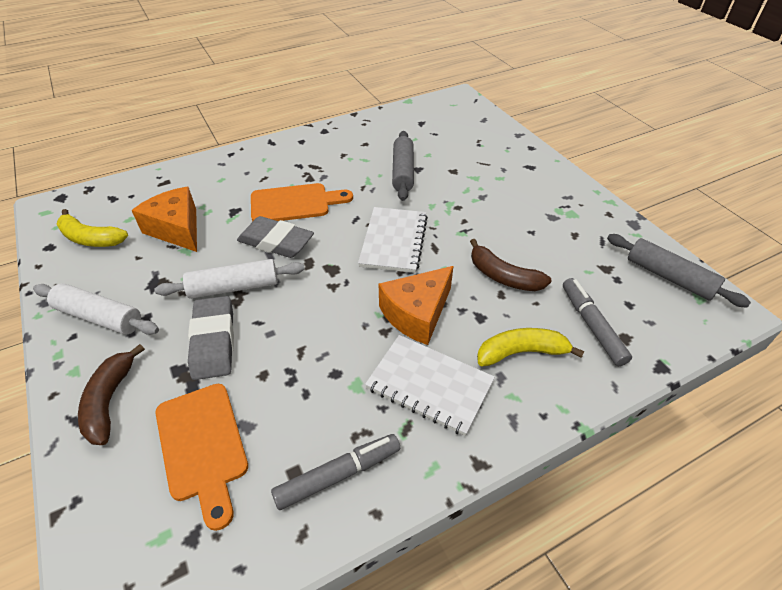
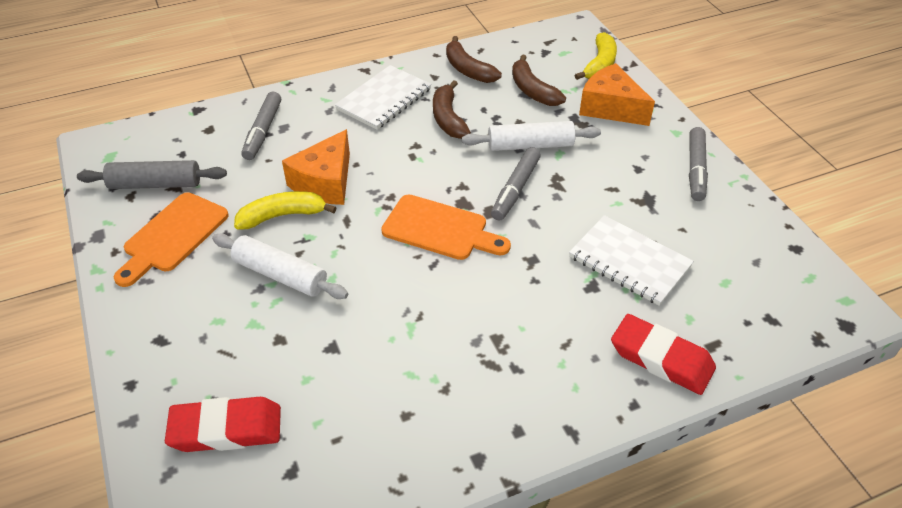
brown banana: 2 -> 3
grey eraser: 2 -> 0
grey marker: 2 -> 3
grey rolling pin: 2 -> 1
red eraser: 0 -> 2

